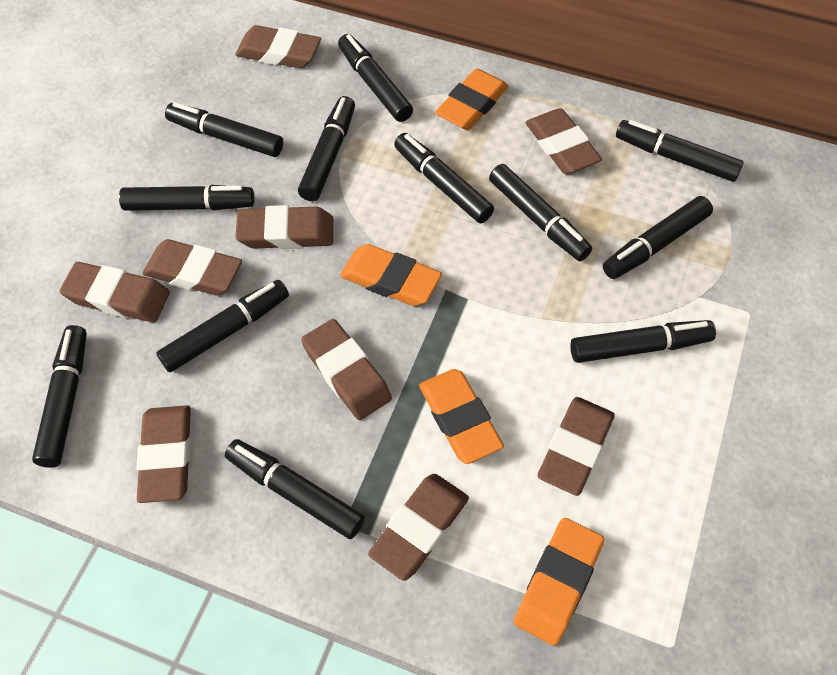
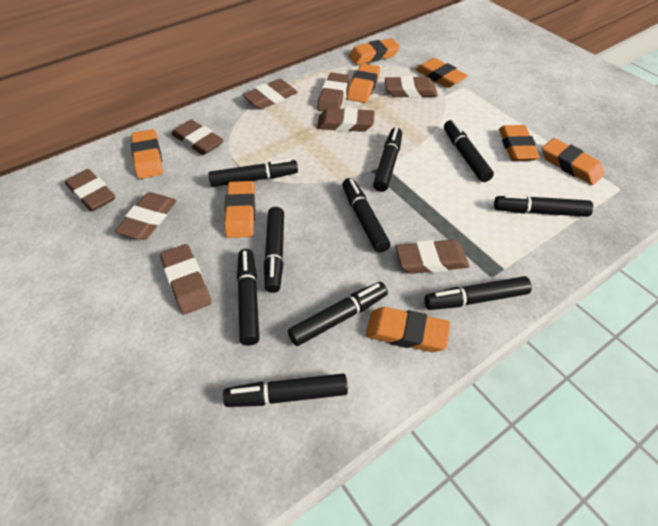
black marker: 12 -> 10
orange eraser: 4 -> 8

